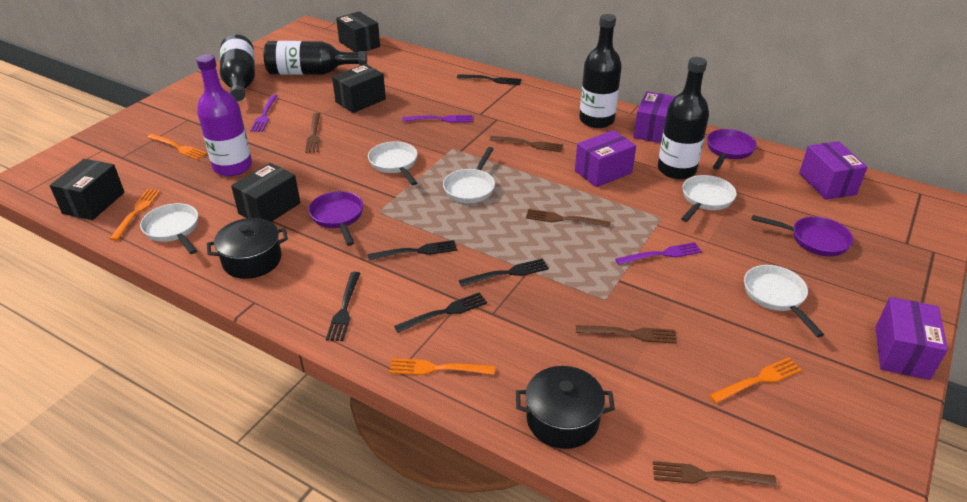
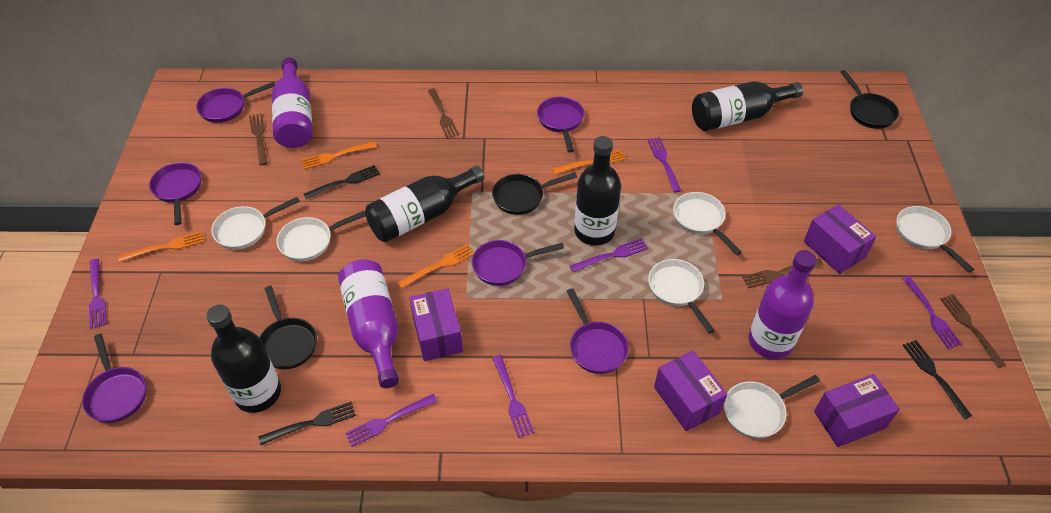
black box: 4 -> 0
black fork: 5 -> 3
black pan: 0 -> 3
black pot: 2 -> 0
brown fork: 5 -> 4
purple bottle: 1 -> 3
purple fork: 3 -> 6
purple pan: 3 -> 6
white pan: 5 -> 6

